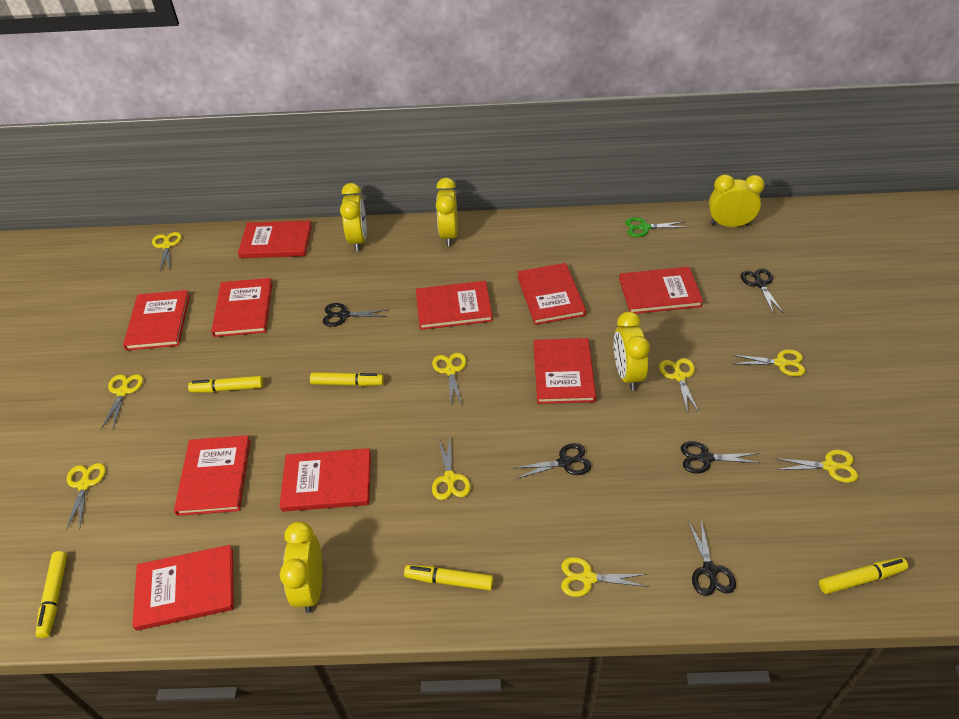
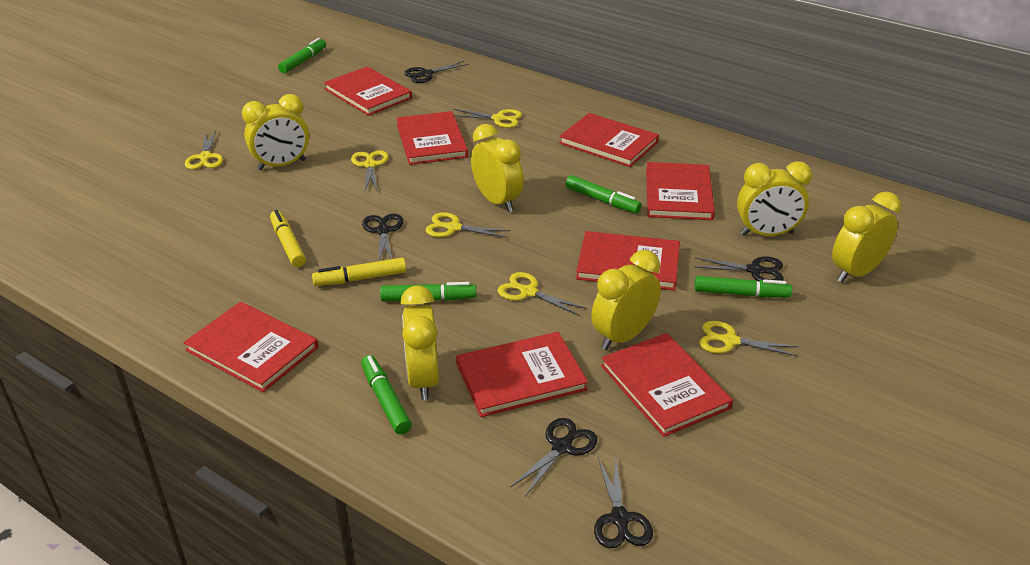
green marker: 0 -> 5
green scissors: 1 -> 0
red book: 10 -> 8
yellow clock: 5 -> 6
yellow marker: 5 -> 2
yellow scissors: 9 -> 6

